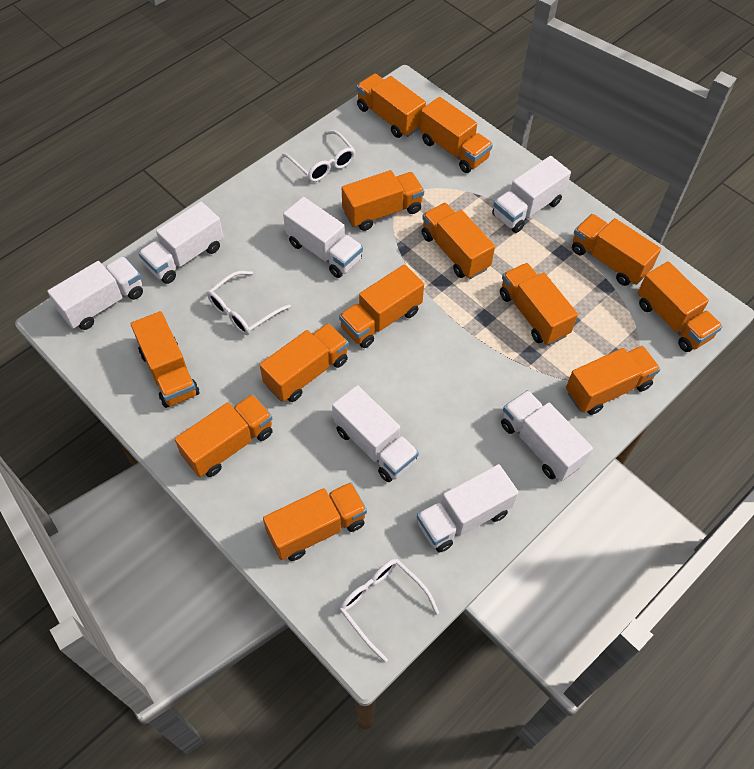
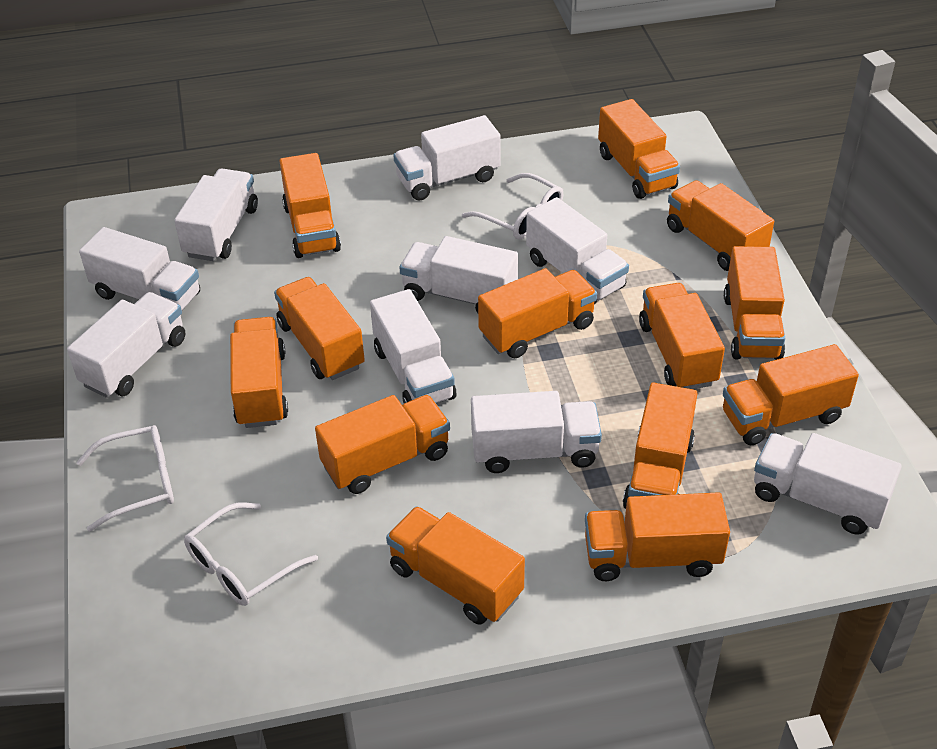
white truck: 7 -> 9

